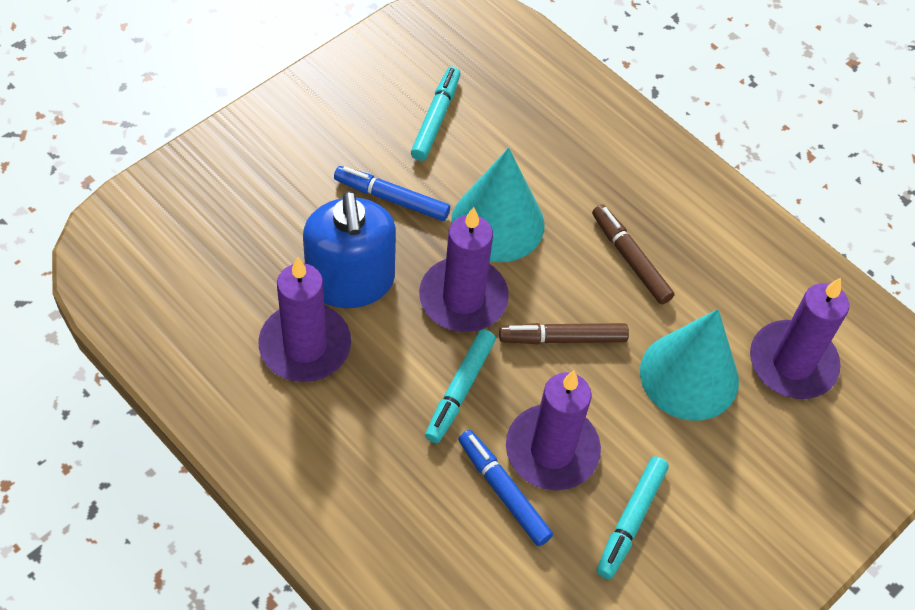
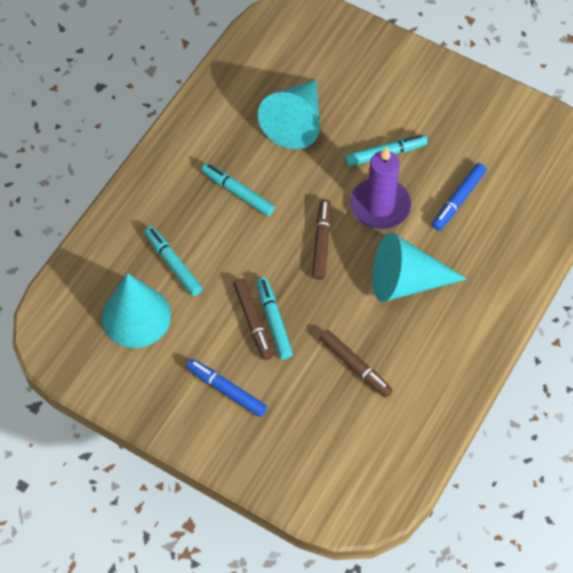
blue soap dispenser: 1 -> 0
brown marker: 2 -> 3
purple candle: 4 -> 1
turquoise cone: 2 -> 3
turquoise marker: 3 -> 4

